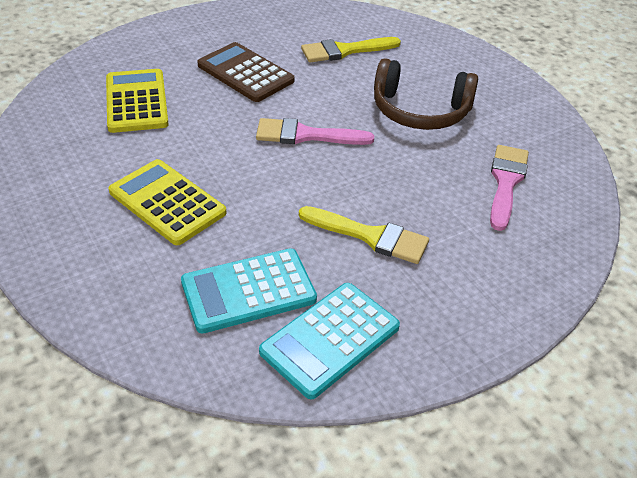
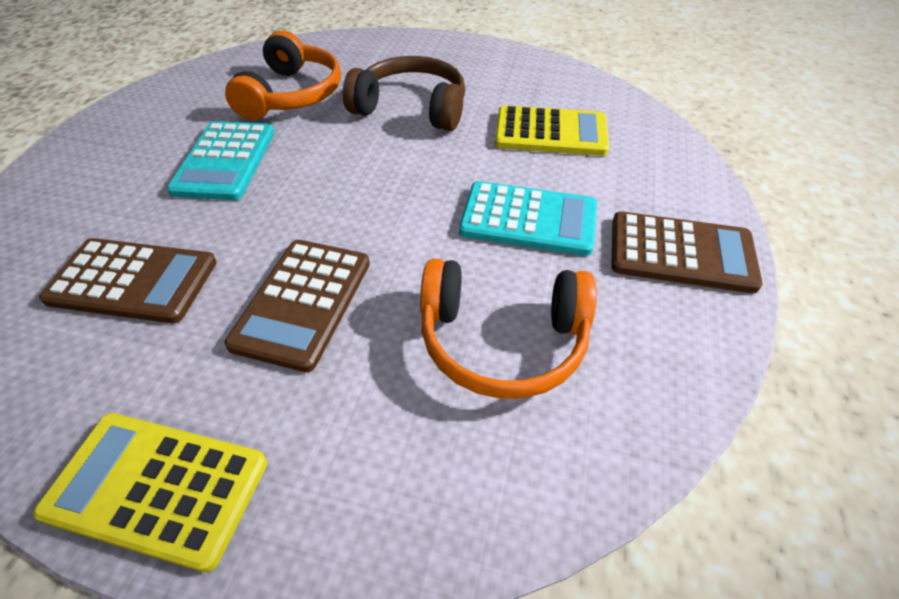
brown calculator: 1 -> 3
orange headphones: 0 -> 2
pink brush: 2 -> 0
yellow brush: 2 -> 0

